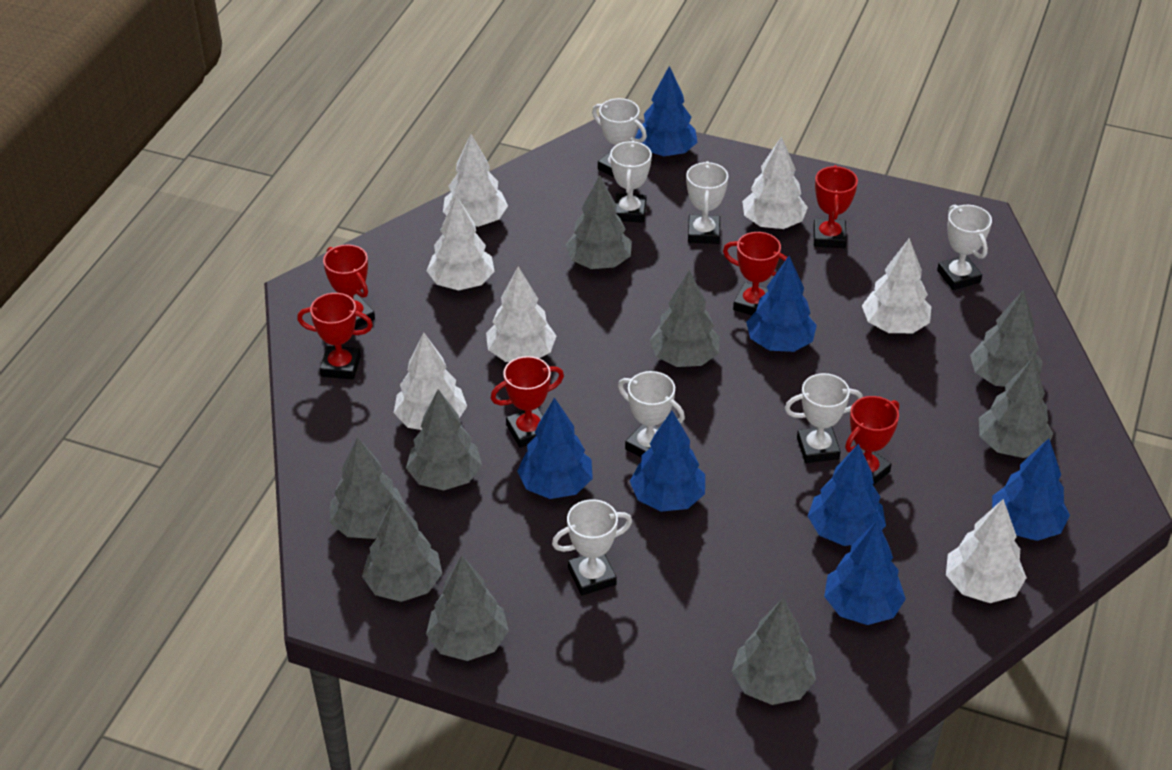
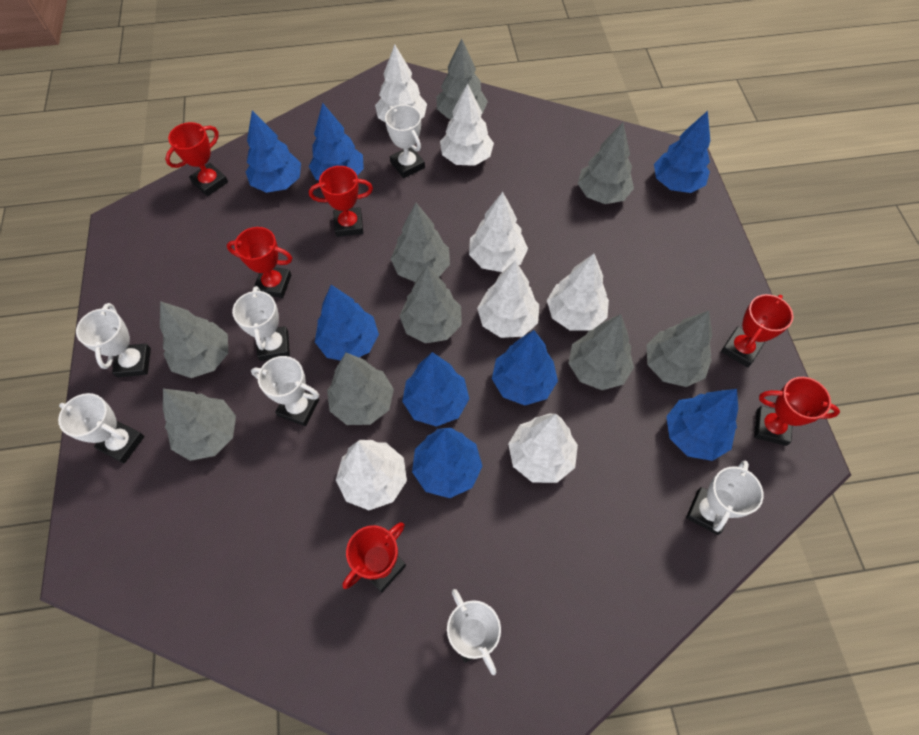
blue tree: 7 -> 8

